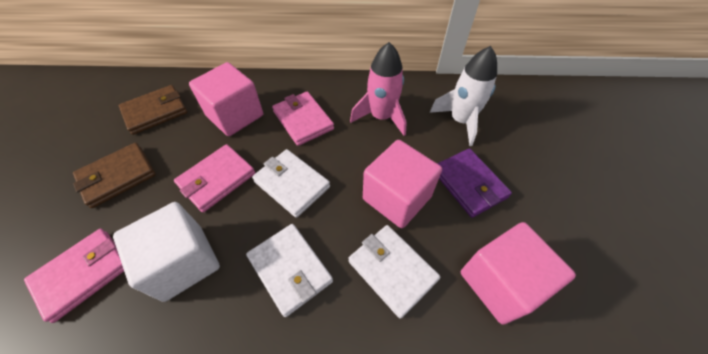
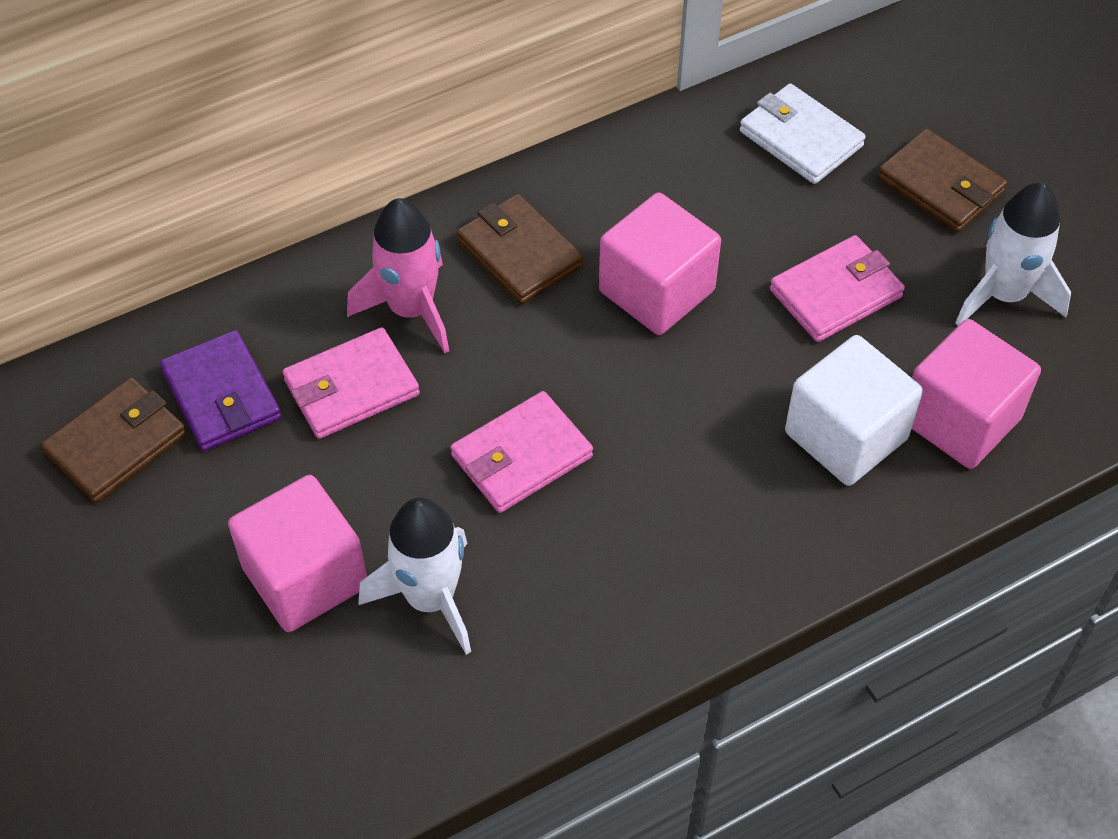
brown wallet: 2 -> 3
white rocket: 1 -> 2
white wallet: 3 -> 1

